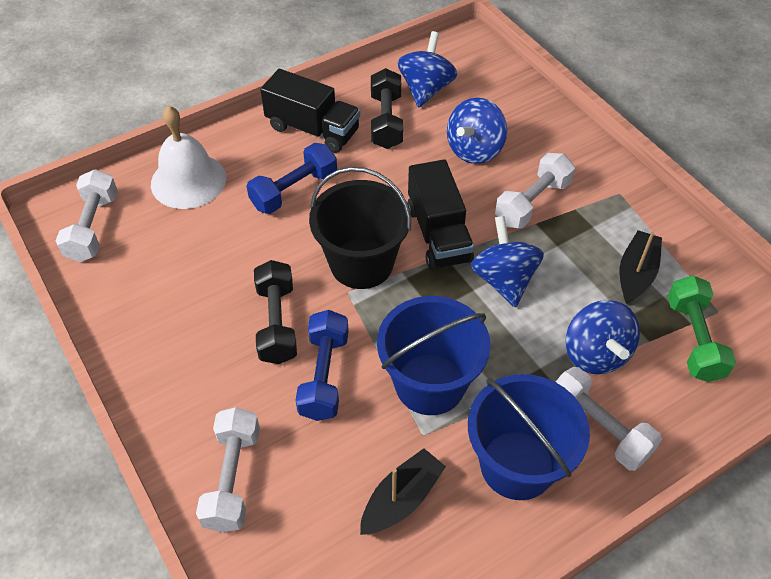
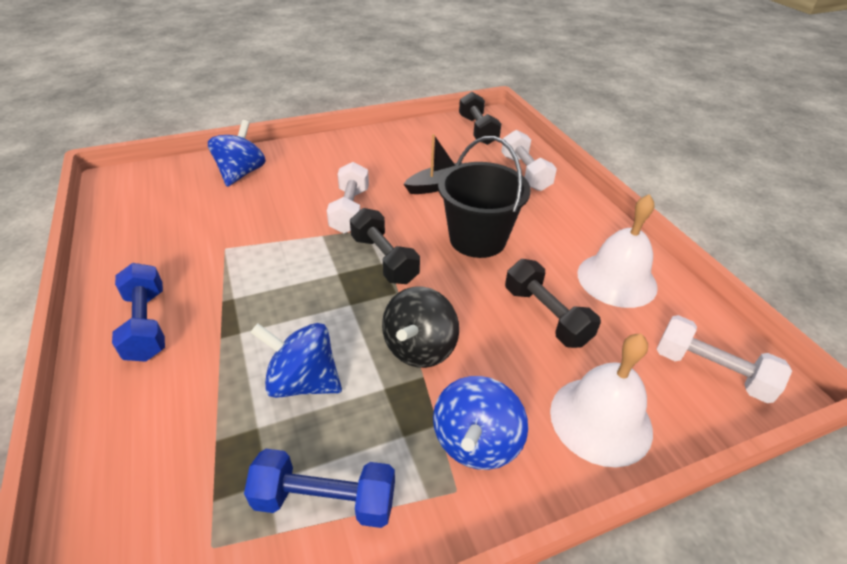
black boat: 2 -> 1
black dumbbell: 2 -> 3
black spinning top: 0 -> 1
black truck: 2 -> 0
blue bucket: 2 -> 0
blue spinning top: 4 -> 3
green dumbbell: 1 -> 0
white bell: 1 -> 2
white dumbbell: 4 -> 3

